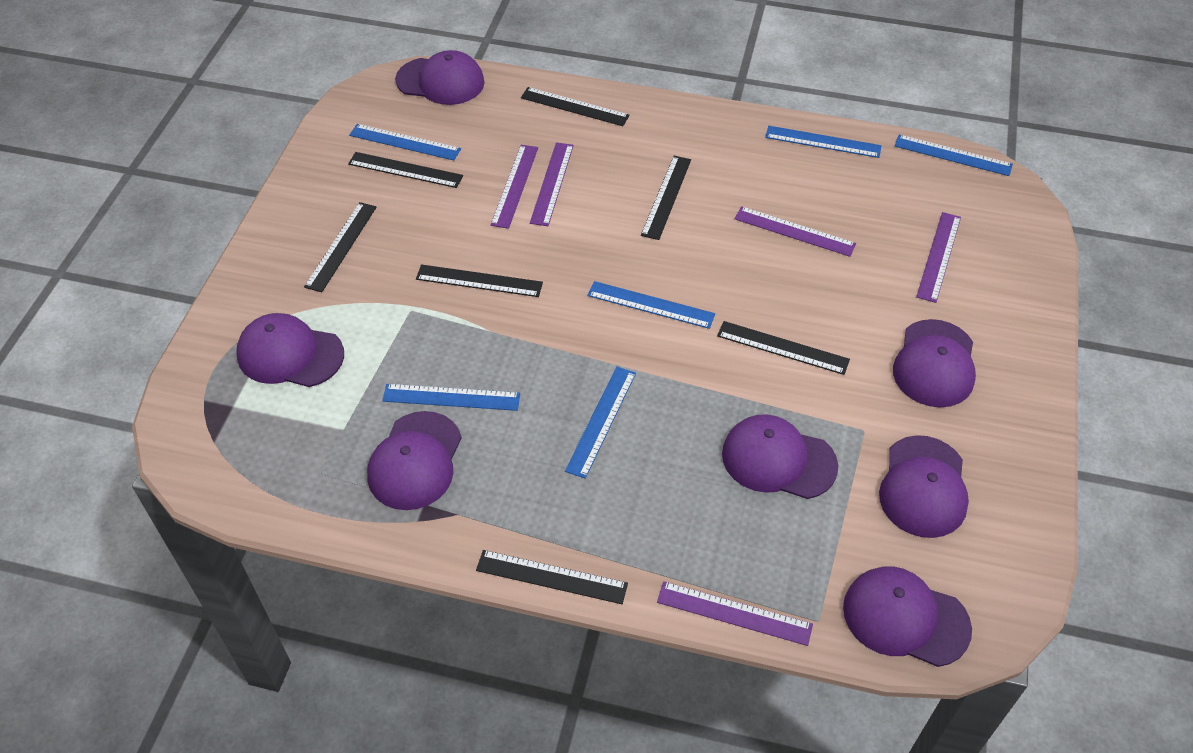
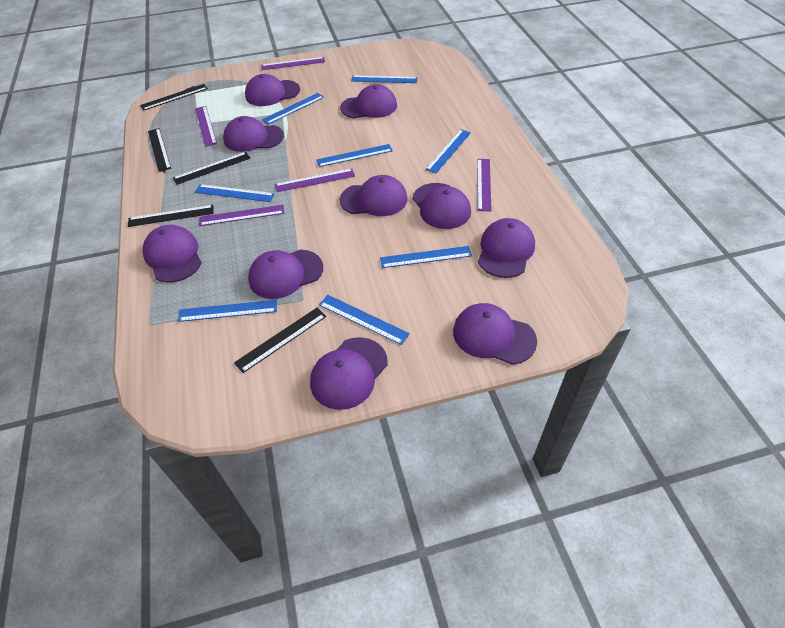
black ruler: 7 -> 5
blue ruler: 6 -> 8
purple cap: 7 -> 10

